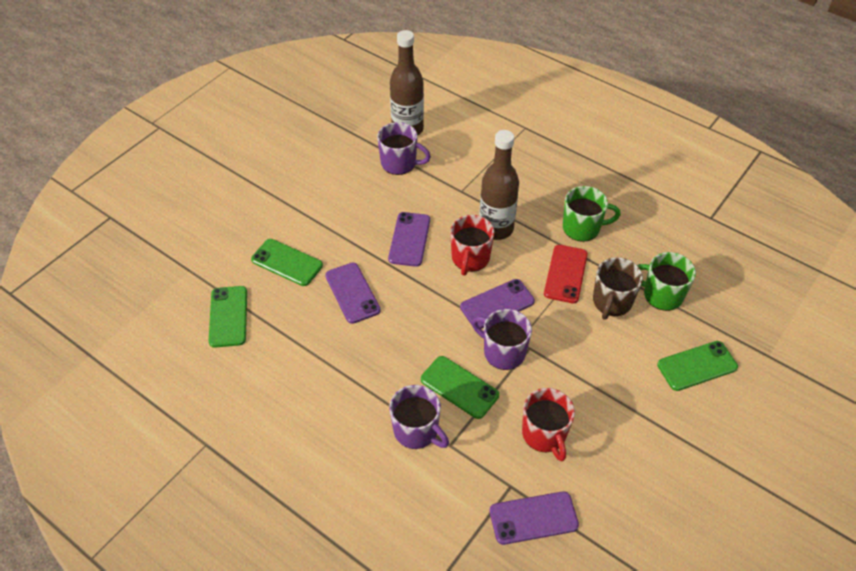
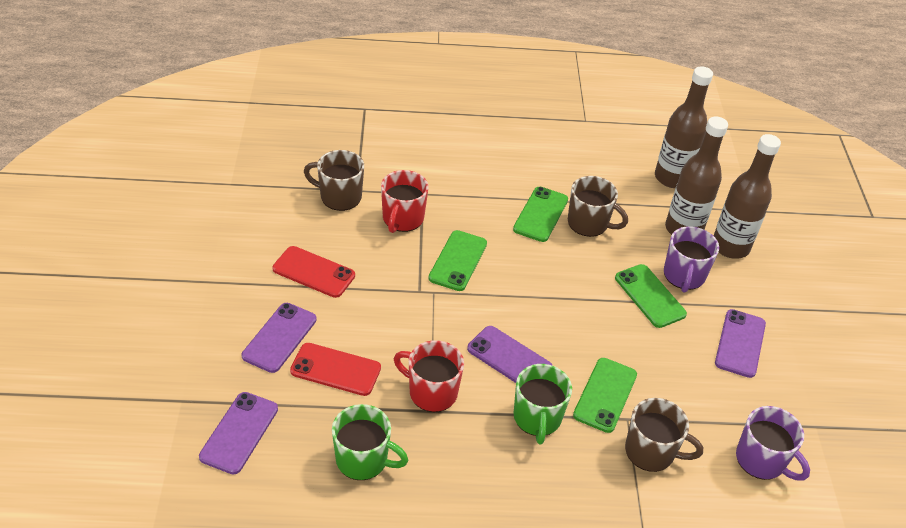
brown bottle: 2 -> 3
brown mug: 1 -> 3
purple mug: 3 -> 2
red phone: 1 -> 2

